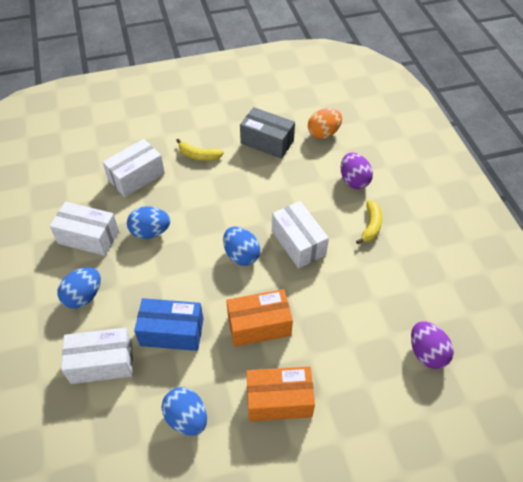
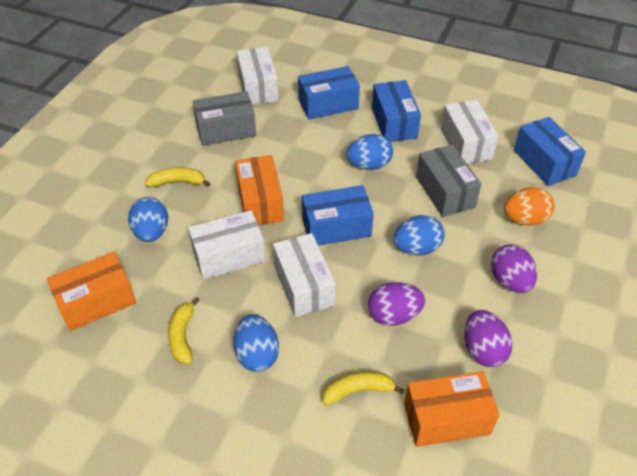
blue box: 1 -> 4
grey box: 1 -> 2
orange box: 2 -> 3
purple egg: 2 -> 3
yellow banana: 2 -> 3

